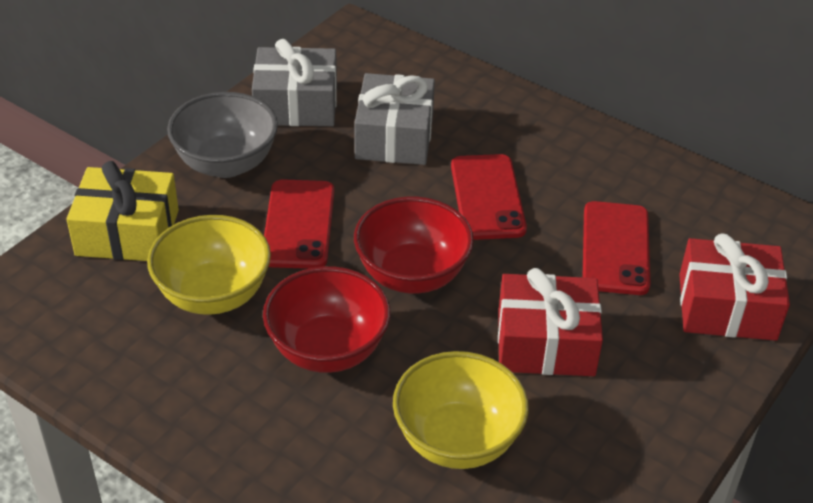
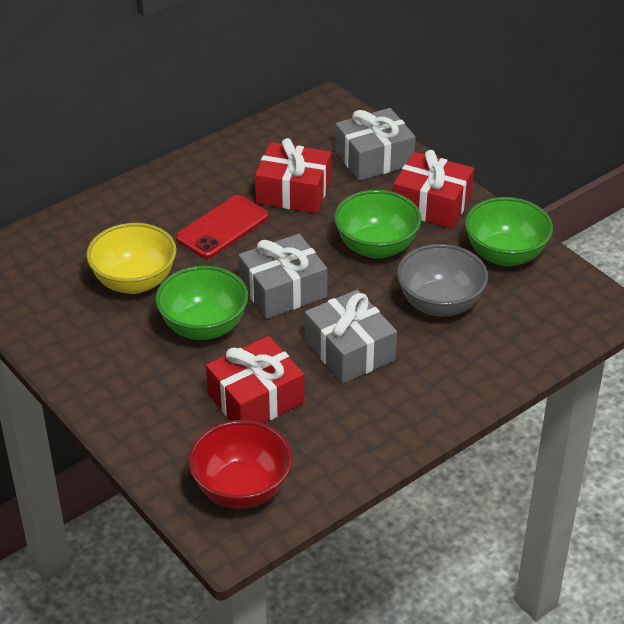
green bowl: 0 -> 3
grey gift: 2 -> 3
red bowl: 2 -> 1
red gift: 2 -> 3
red phone: 3 -> 1
yellow bowl: 2 -> 1
yellow gift: 1 -> 0

